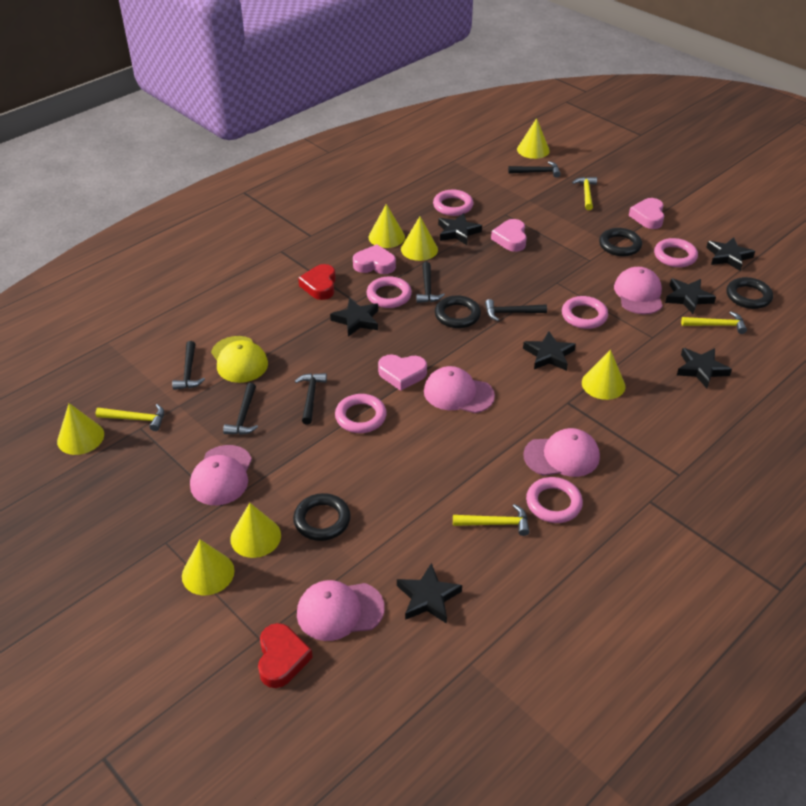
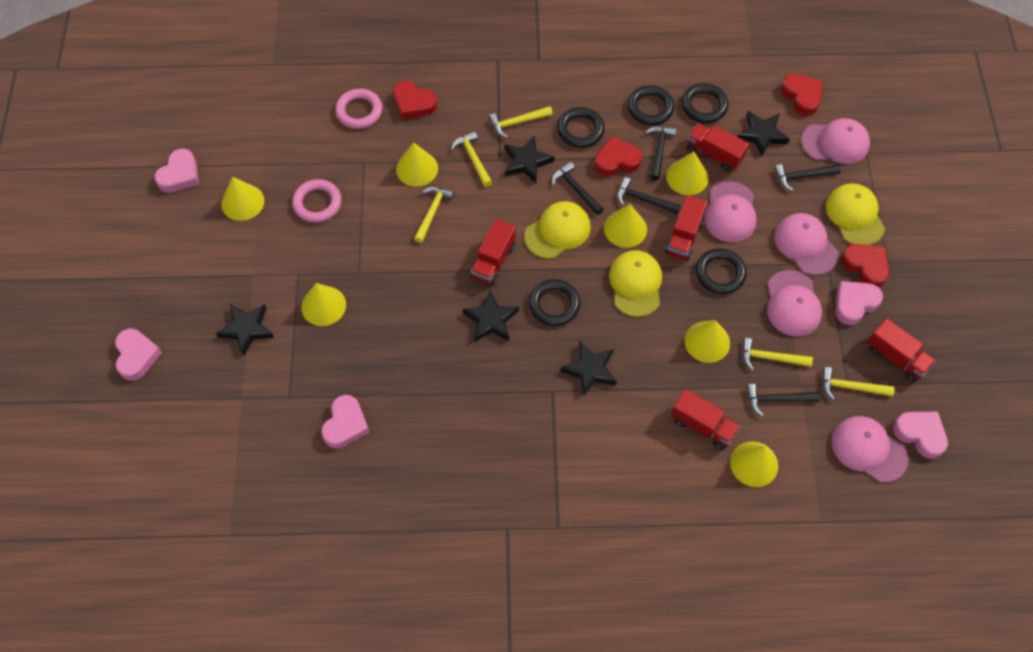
black hammer: 6 -> 5
black ring: 4 -> 5
black star: 7 -> 5
pink heart: 4 -> 5
pink ring: 6 -> 2
red heart: 2 -> 4
red truck: 0 -> 5
yellow cap: 1 -> 3
yellow hammer: 4 -> 5

